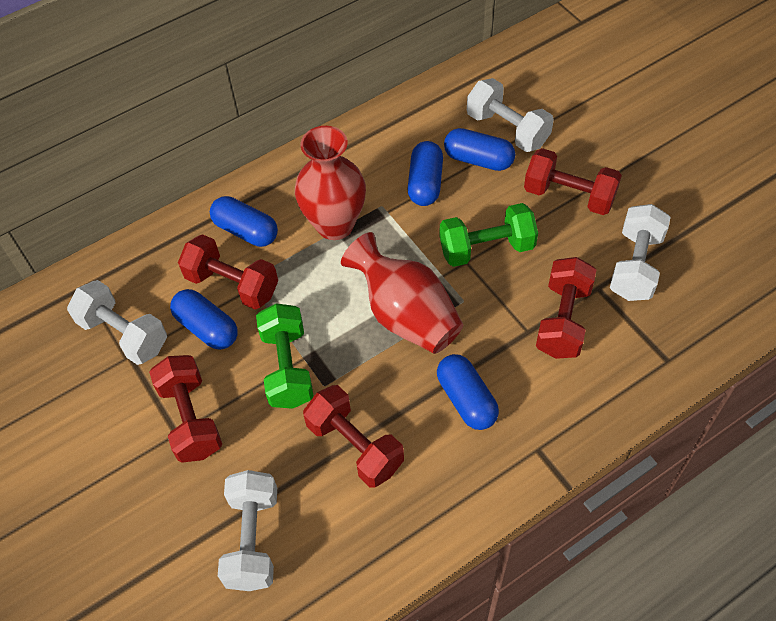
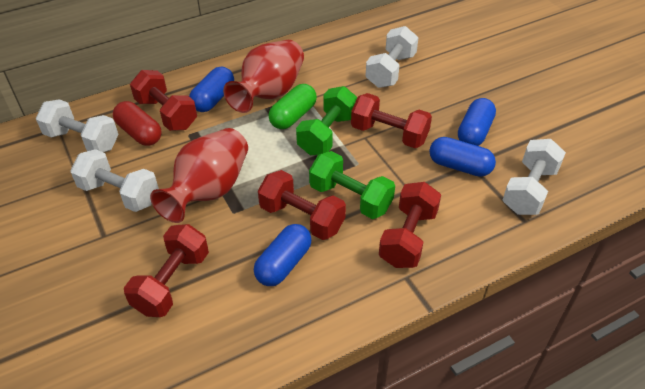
blue capsule: 5 -> 4
green capsule: 0 -> 1
red capsule: 0 -> 1

